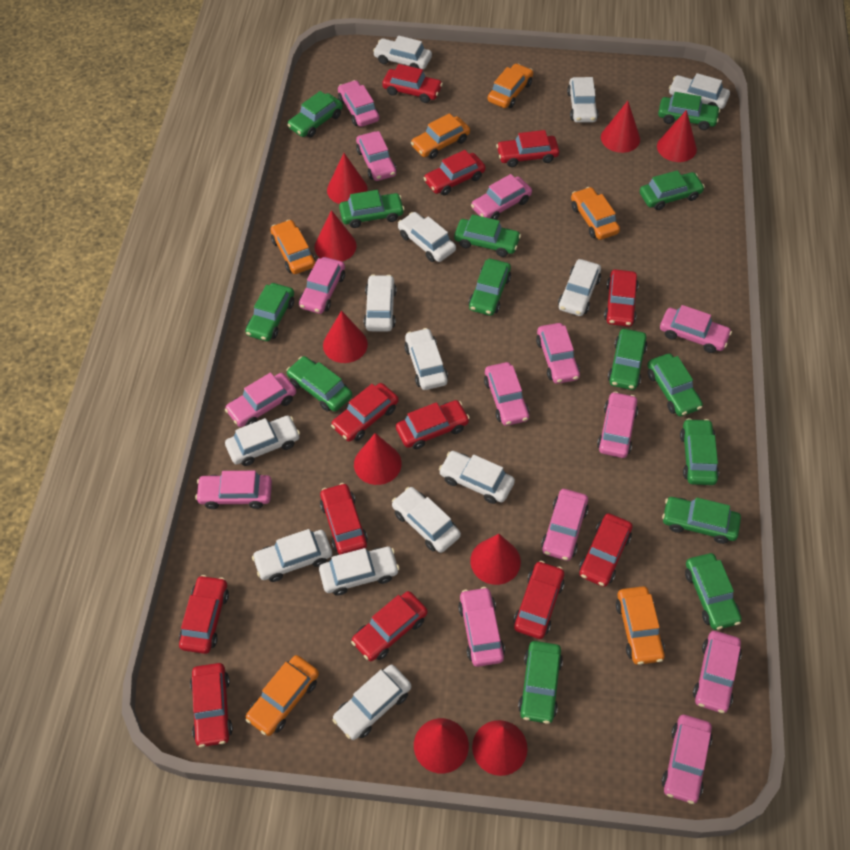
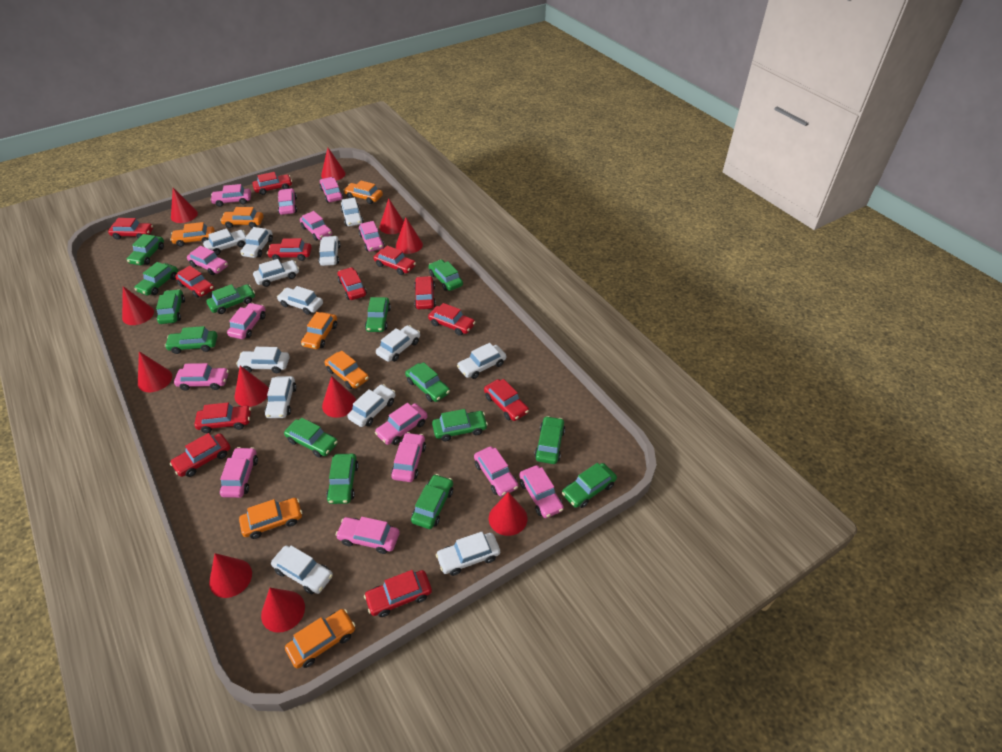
orange car: 6 -> 7
red cone: 9 -> 11

